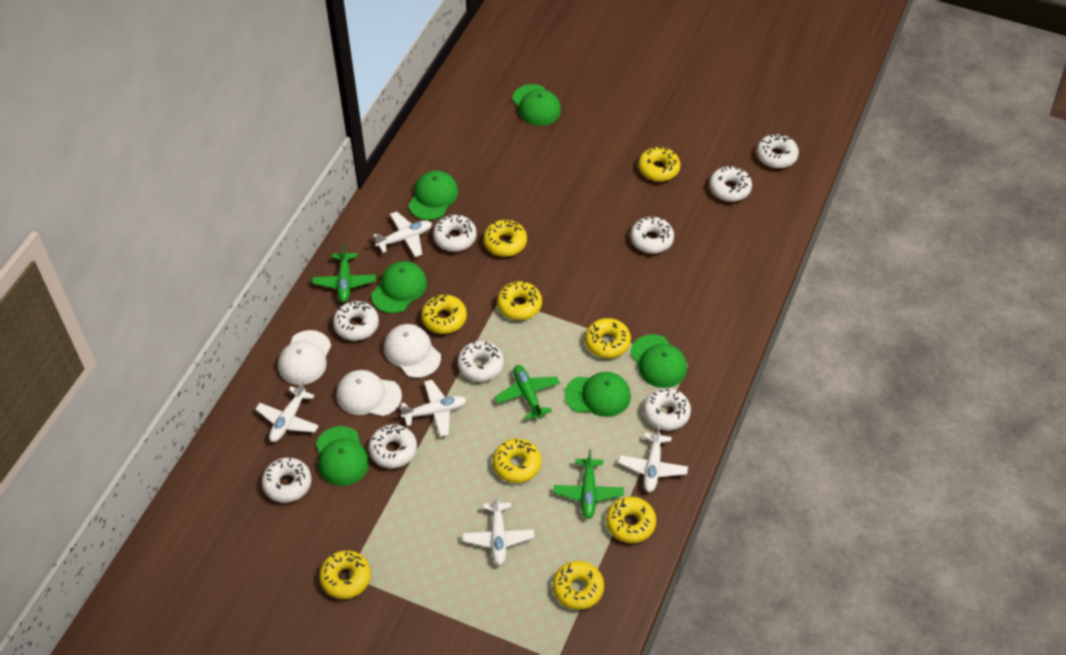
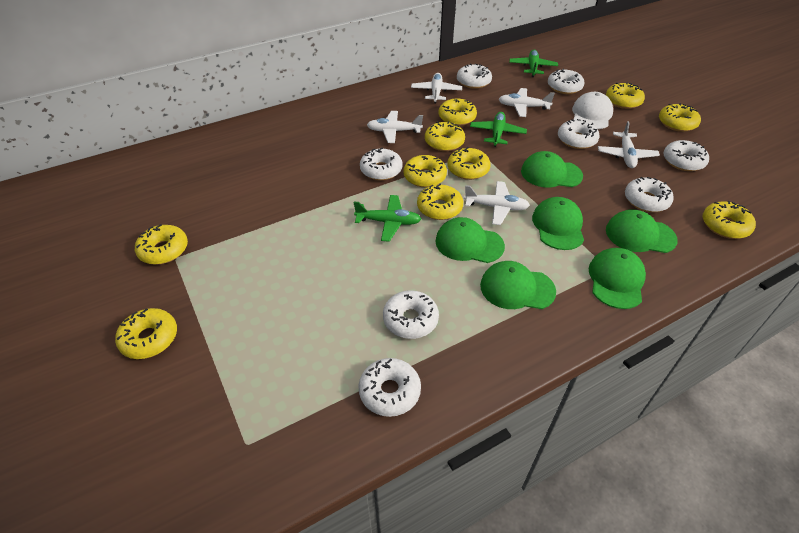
white cap: 3 -> 1
white donut: 9 -> 8
yellow donut: 9 -> 10

